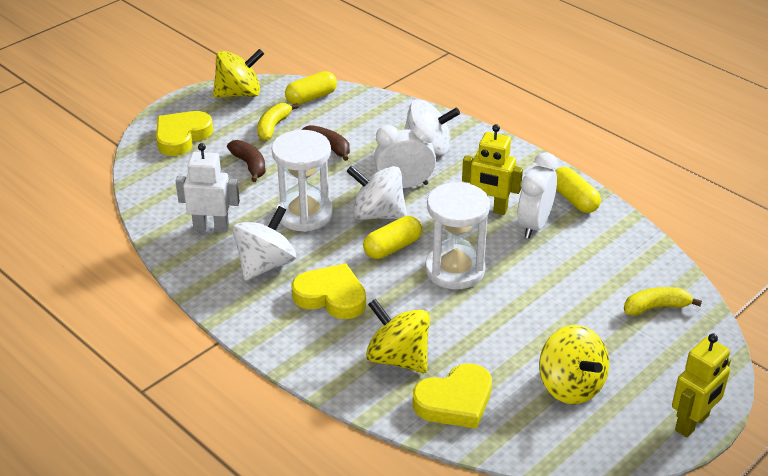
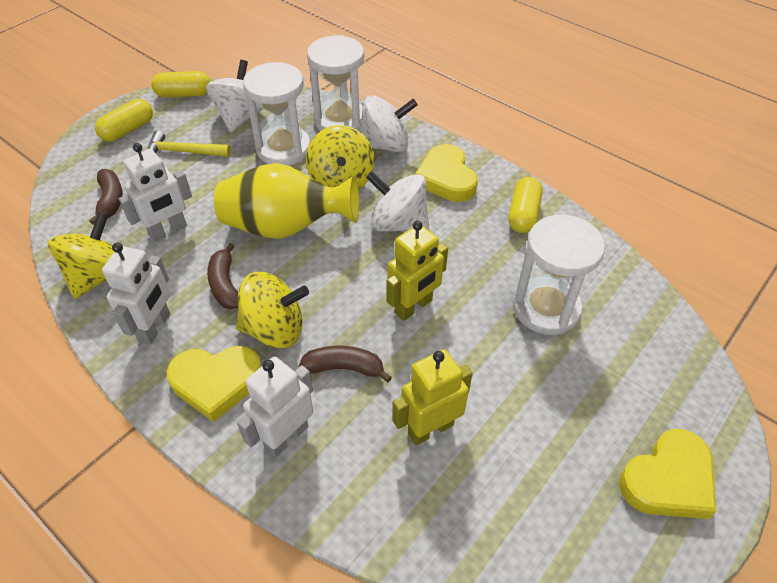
brown banana: 2 -> 3
white clock: 2 -> 0
white hourglass: 2 -> 3
white robot: 1 -> 3
yellow banana: 2 -> 0
yellow hammer: 0 -> 1
yellow vase: 0 -> 1

